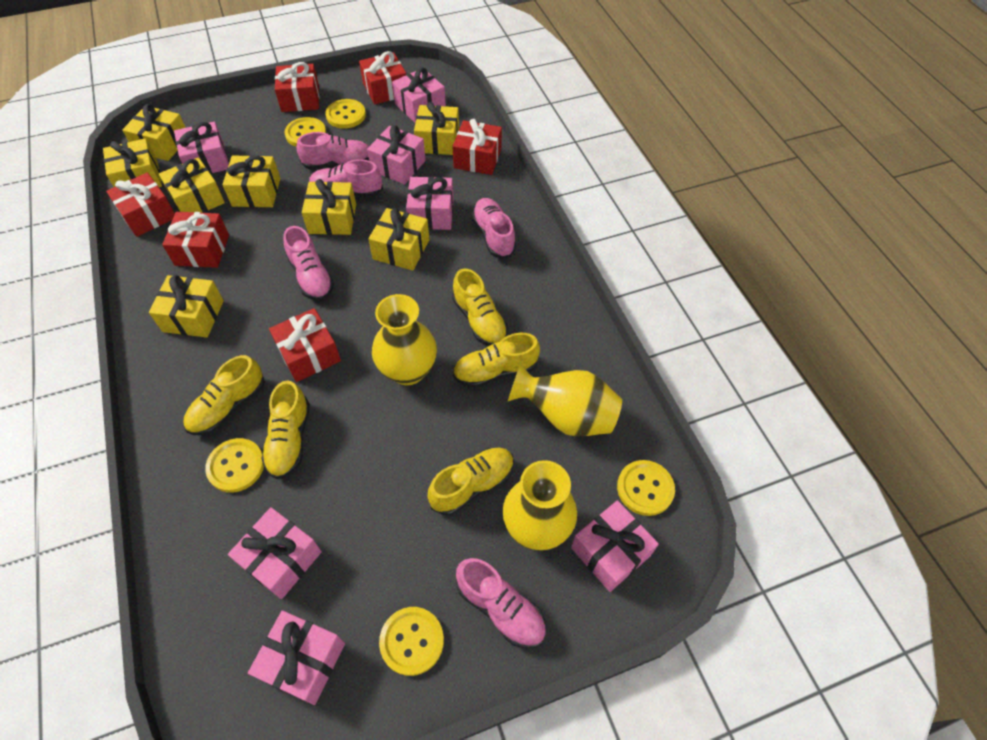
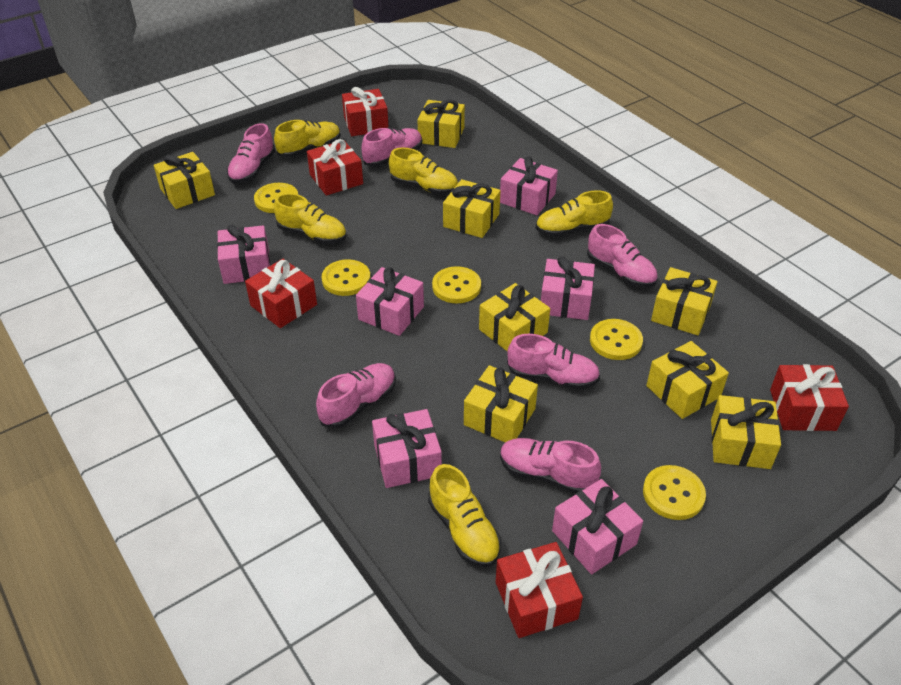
pink gift: 7 -> 6
pink shoe: 5 -> 6
red gift: 6 -> 5
yellow vase: 3 -> 0

